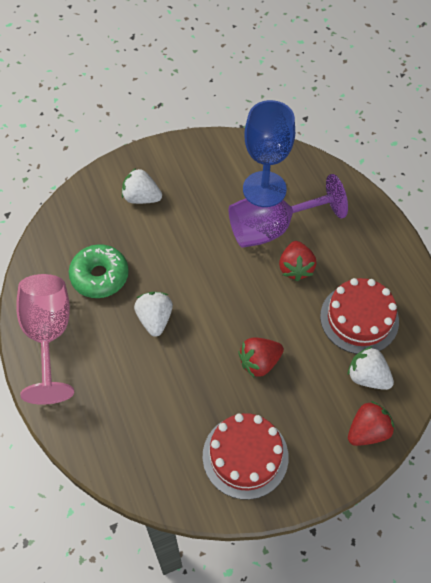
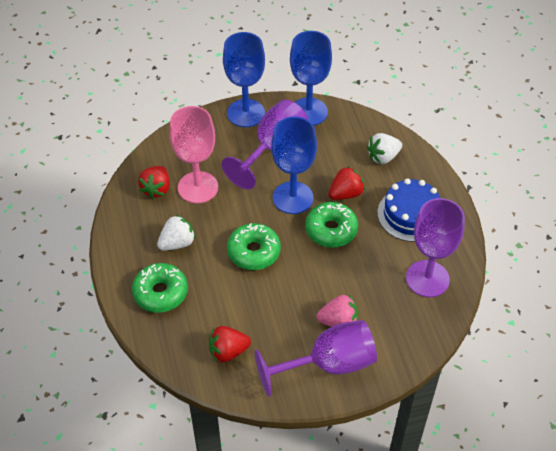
blue cake: 0 -> 1
blue goblet: 1 -> 3
green donut: 1 -> 3
pink strawberry: 0 -> 1
purple goblet: 1 -> 3
red cake: 2 -> 0
white strawberry: 3 -> 2

